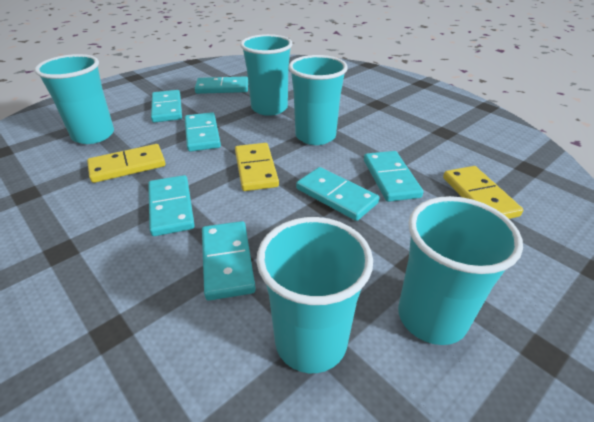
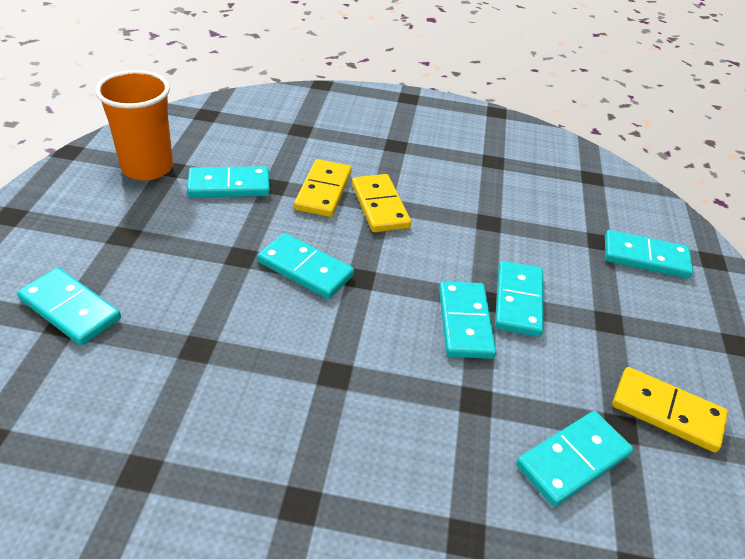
orange cup: 0 -> 1
turquoise cup: 5 -> 0

